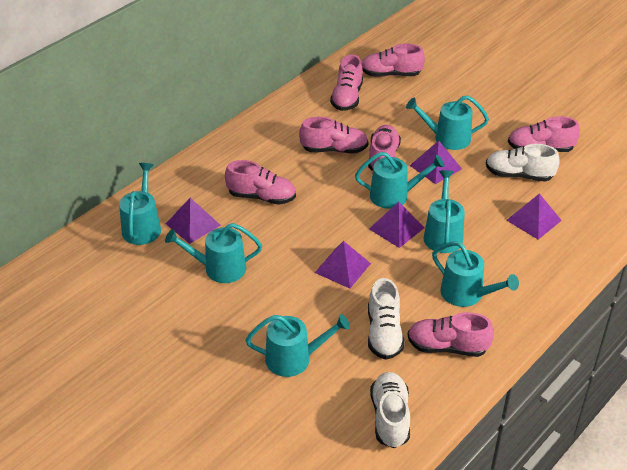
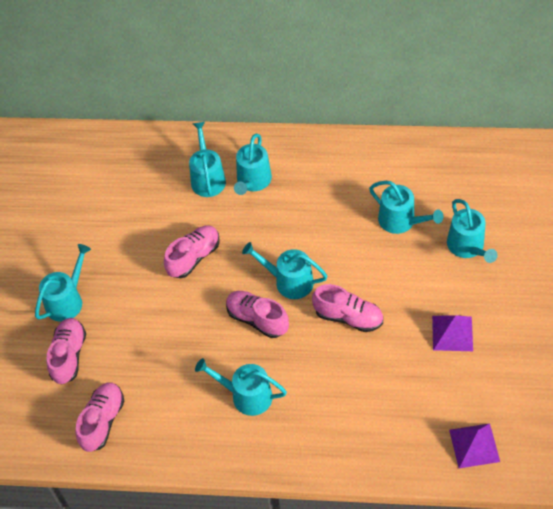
pink shoe: 7 -> 5
purple pyramid: 5 -> 2
white shoe: 3 -> 0

